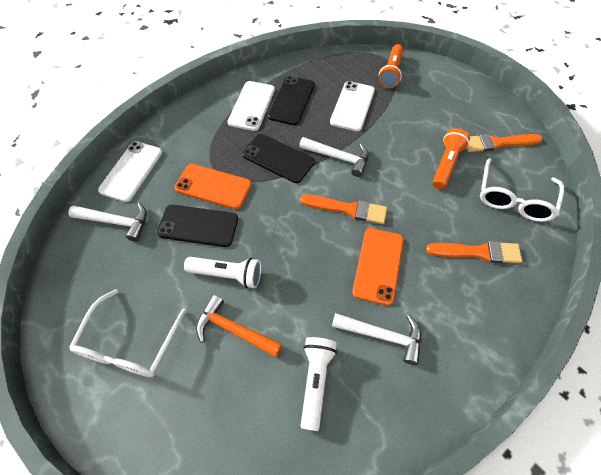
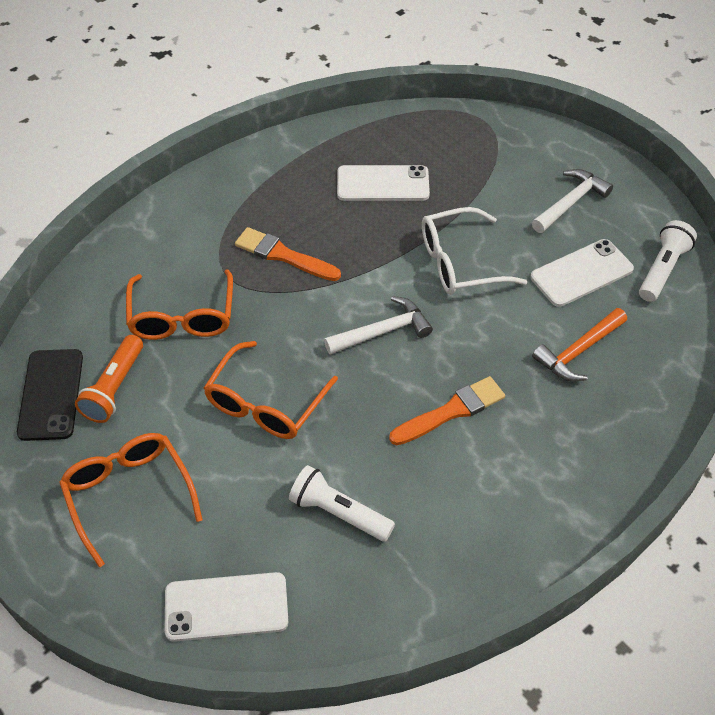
black phone: 3 -> 1
orange brush: 3 -> 2
orange flashlight: 2 -> 1
orange glasses: 0 -> 3
orange phone: 2 -> 0
white glasses: 2 -> 1
white hammer: 3 -> 2

